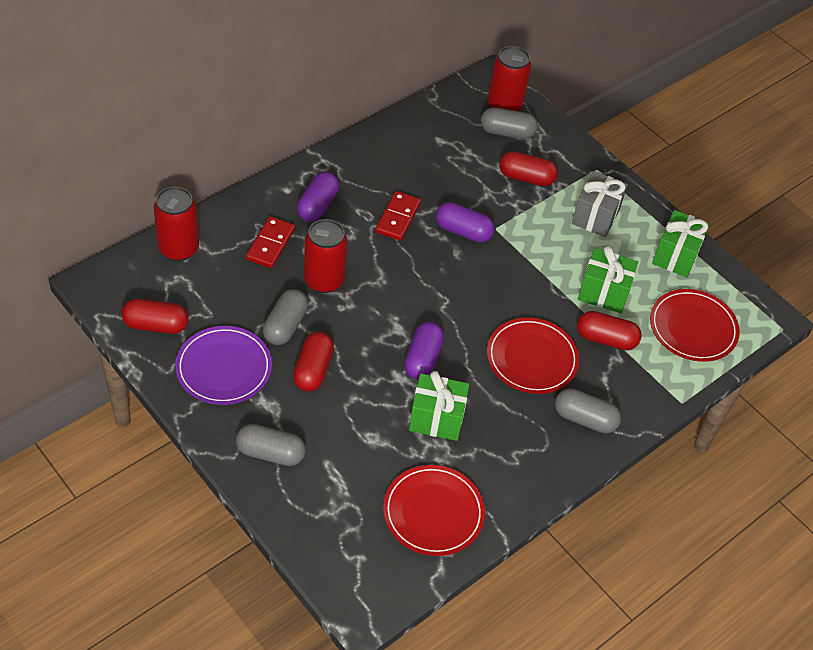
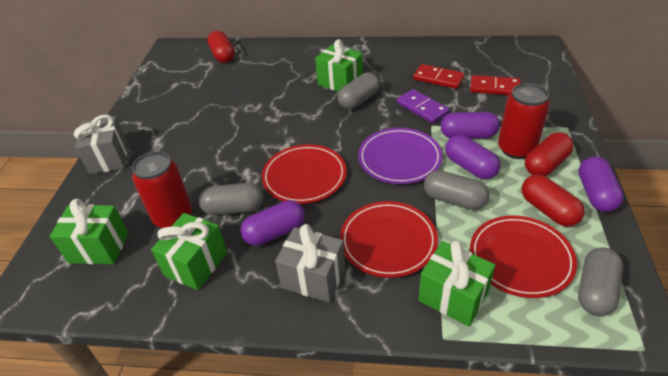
green gift: 3 -> 4
grey gift: 1 -> 2
purple capsule: 3 -> 4
purple domino: 0 -> 1
red can: 3 -> 2
red capsule: 4 -> 3

